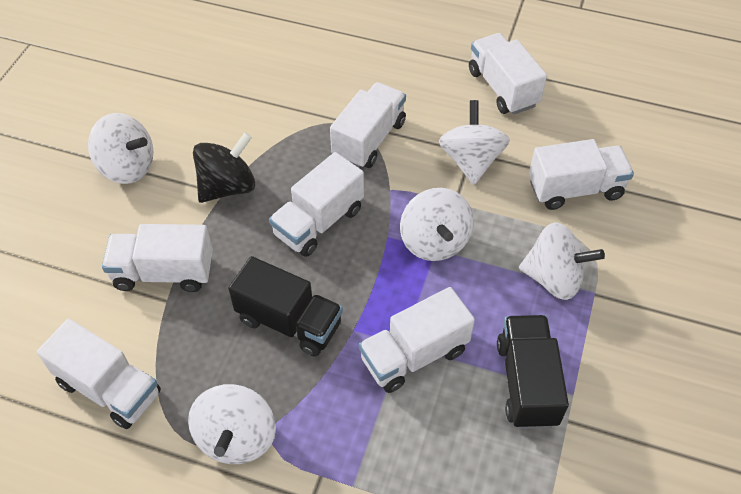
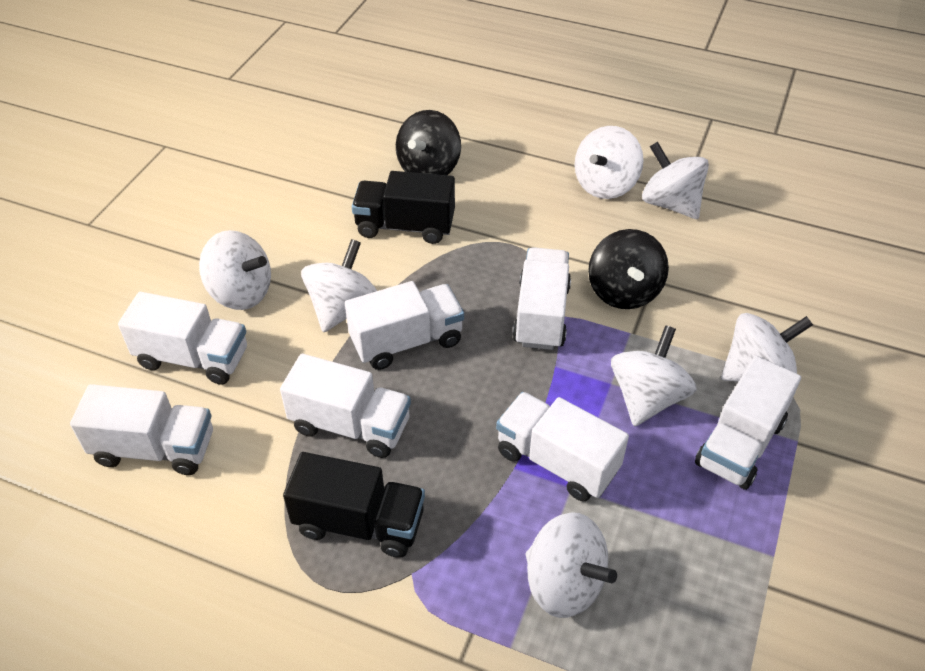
black spinning top: 1 -> 2
white spinning top: 5 -> 7

